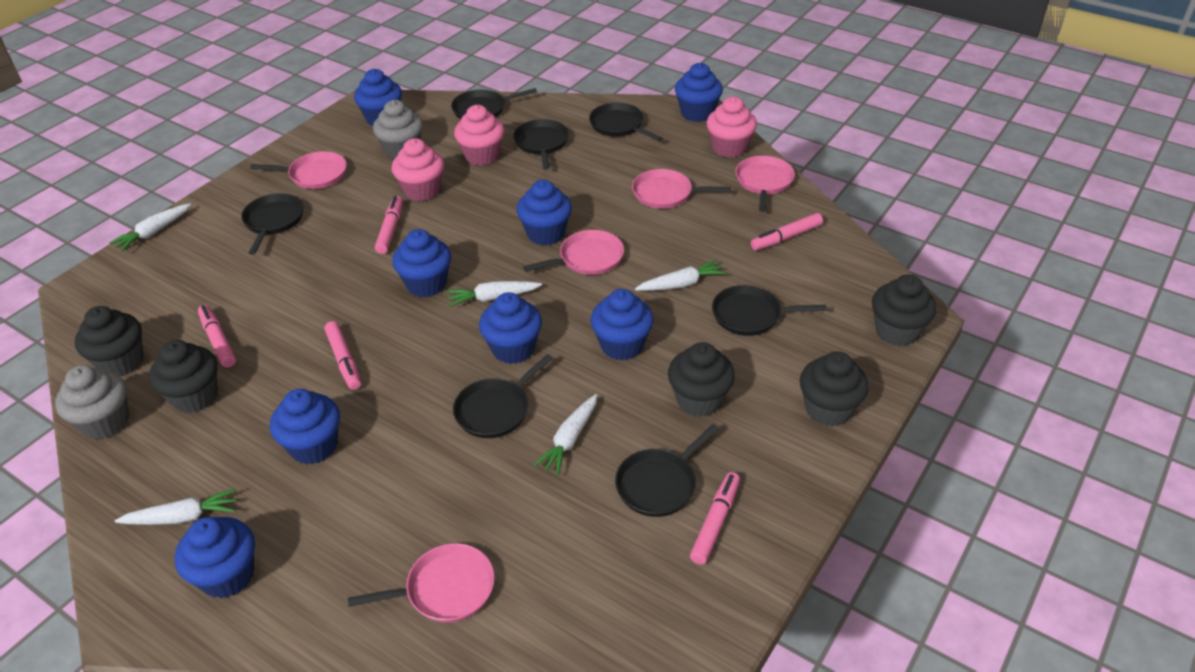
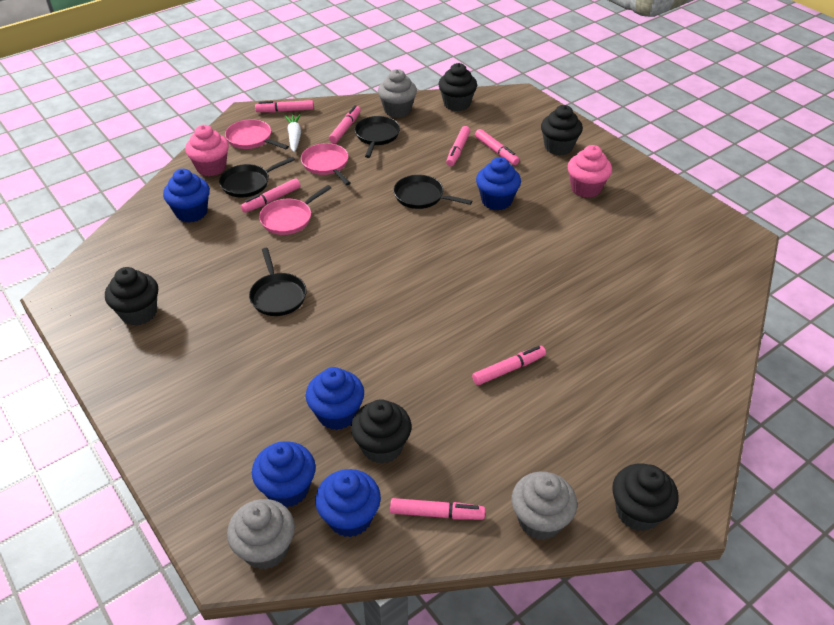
black pan: 7 -> 4
blue cupcake: 8 -> 5
grey cupcake: 2 -> 3
pink cupcake: 3 -> 2
pink marker: 5 -> 7
pink pan: 5 -> 3
white carrot: 5 -> 1

